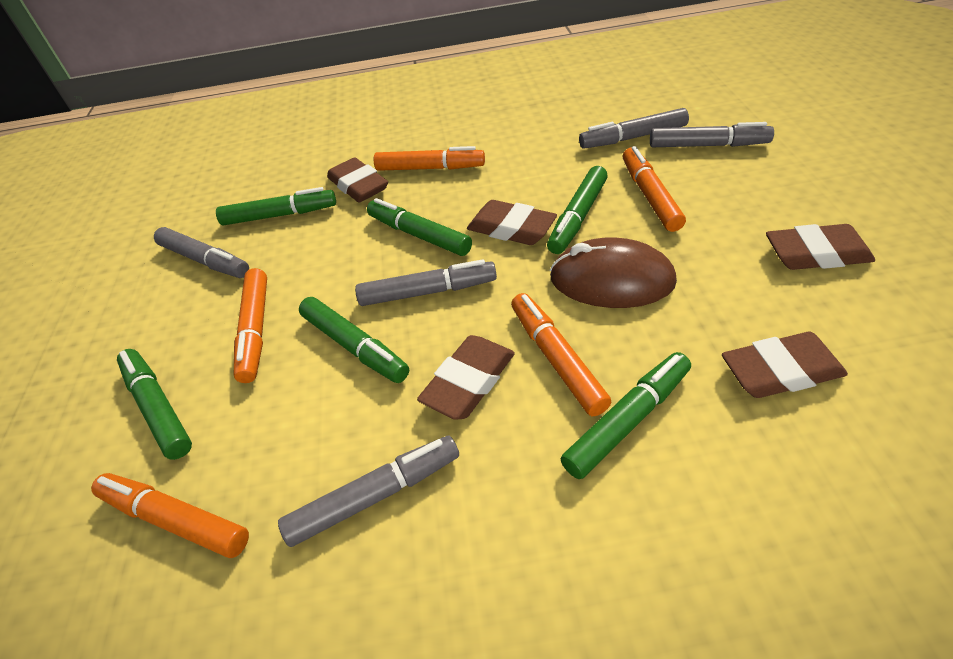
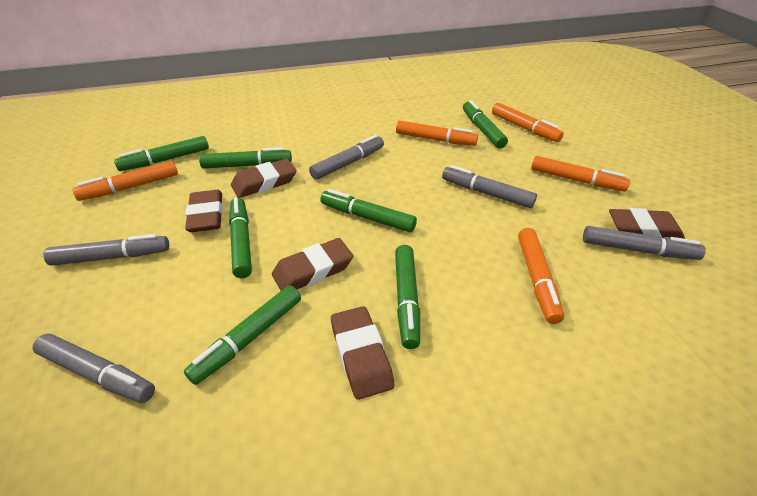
brown mouse: 1 -> 0
green marker: 6 -> 7

